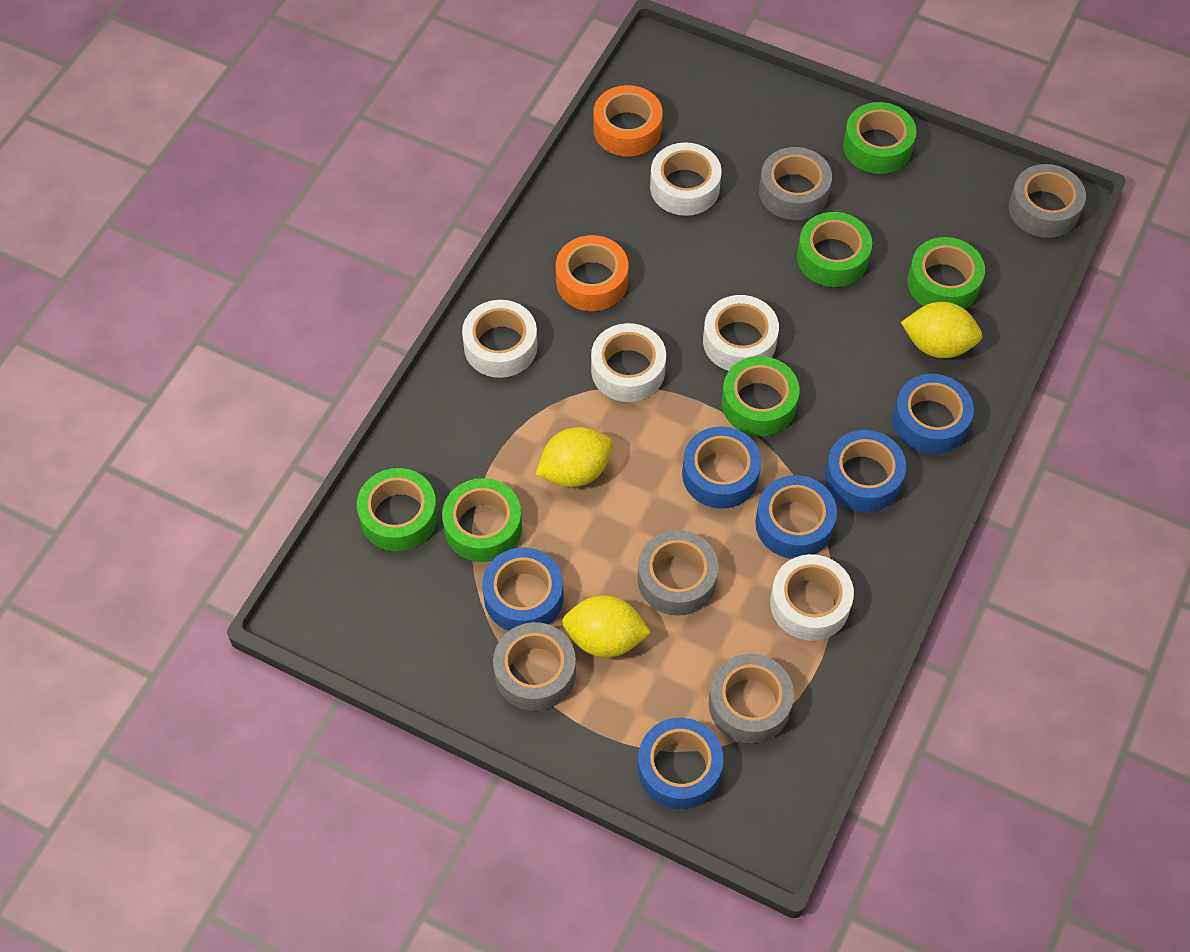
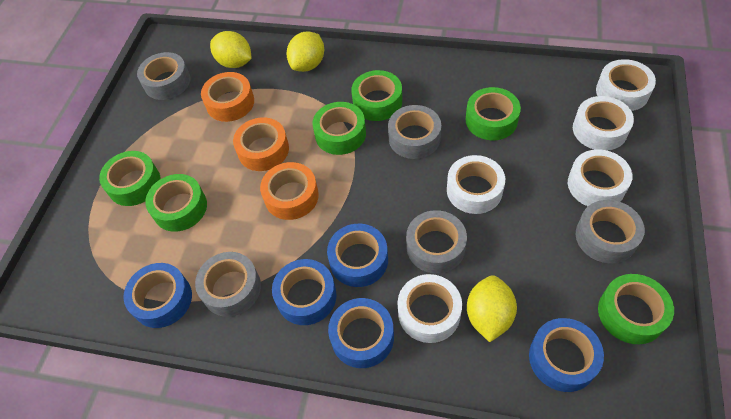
blue tape: 6 -> 5
orange tape: 2 -> 3

